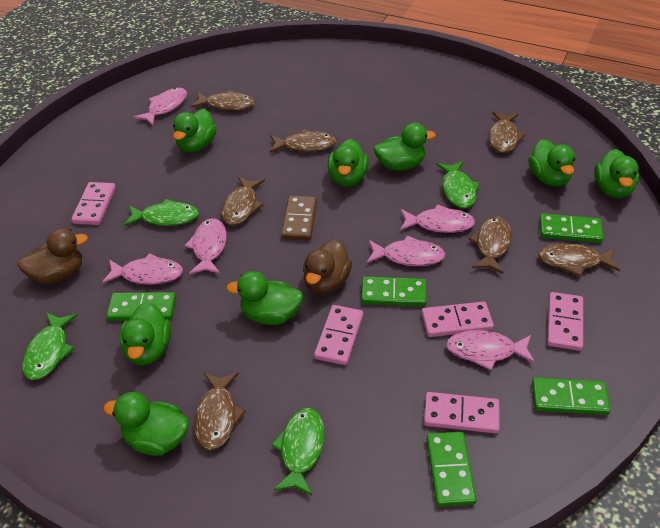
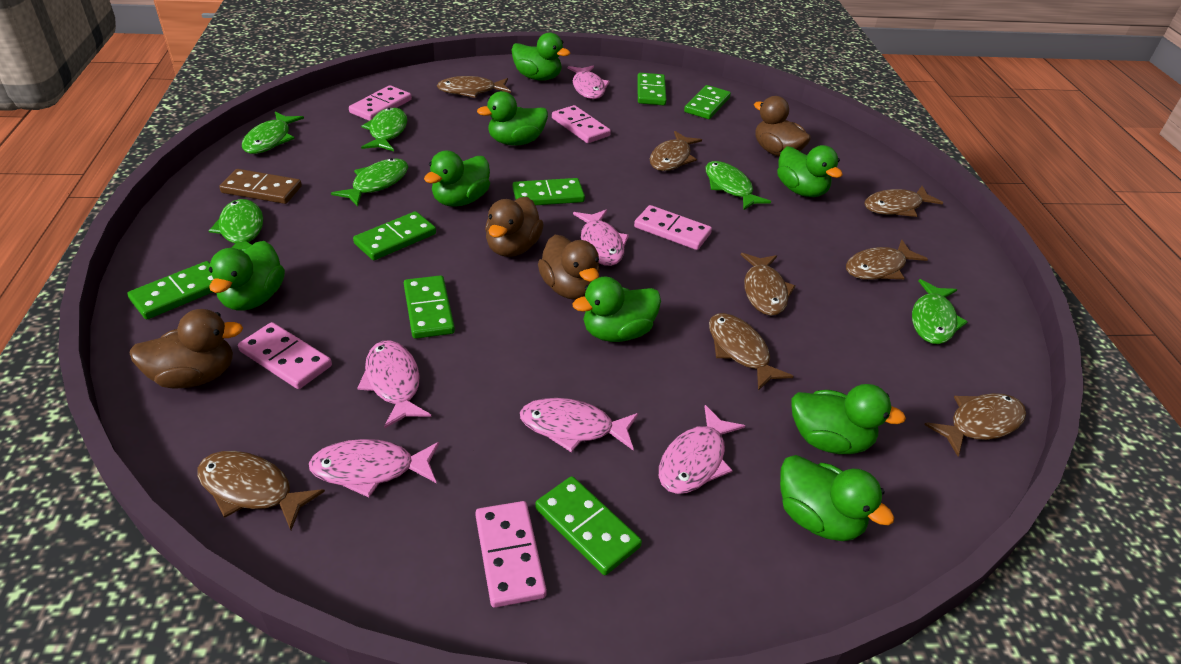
brown duck: 2 -> 4
brown fish: 7 -> 8
green domino: 5 -> 7
green fish: 4 -> 6

